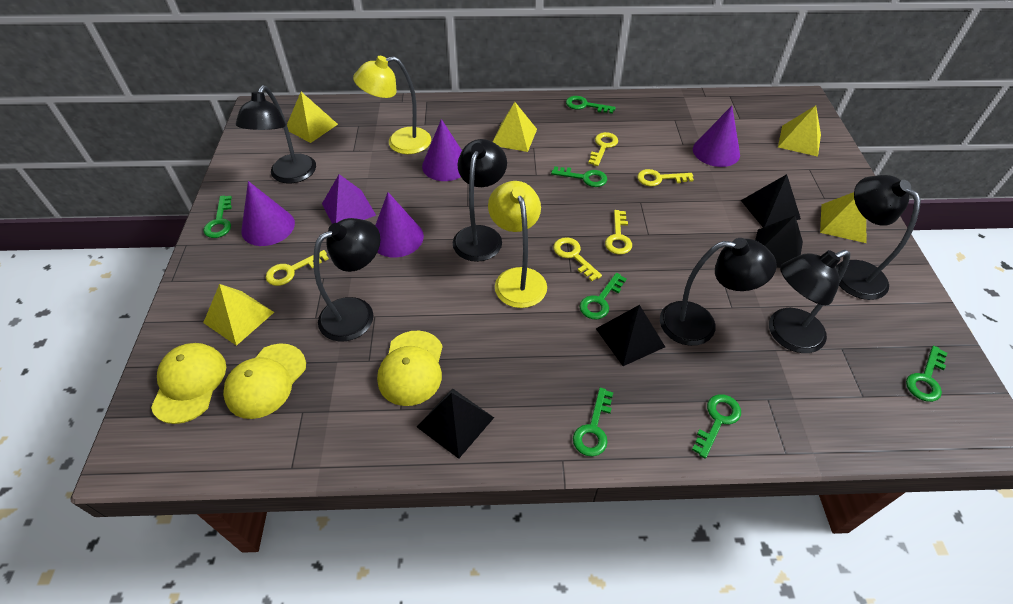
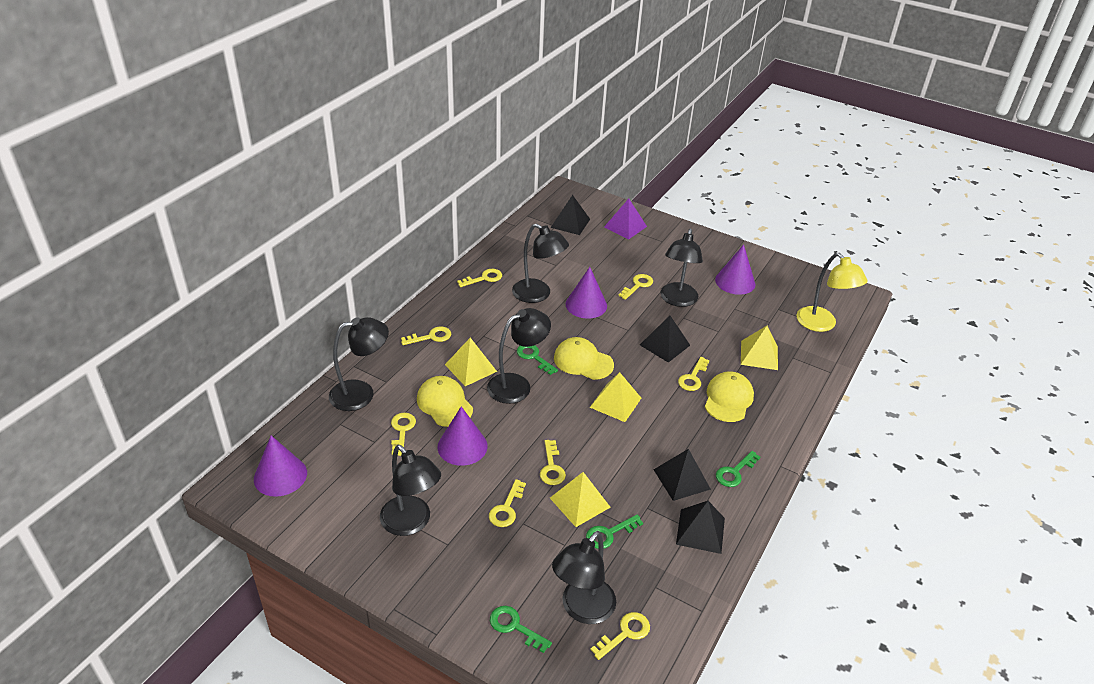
green key: 7 -> 4
yellow key: 5 -> 8
yellow lamp: 2 -> 1
yellow pyramid: 5 -> 4

